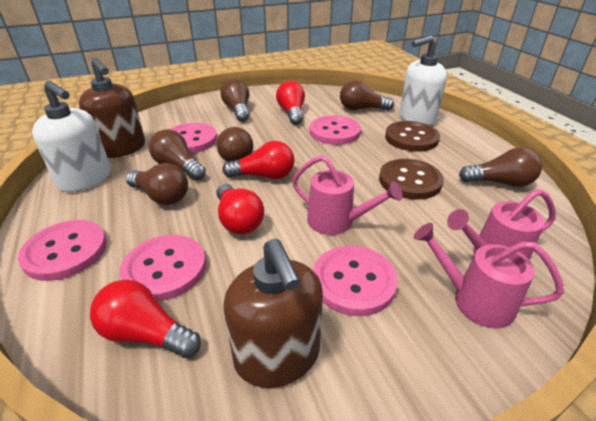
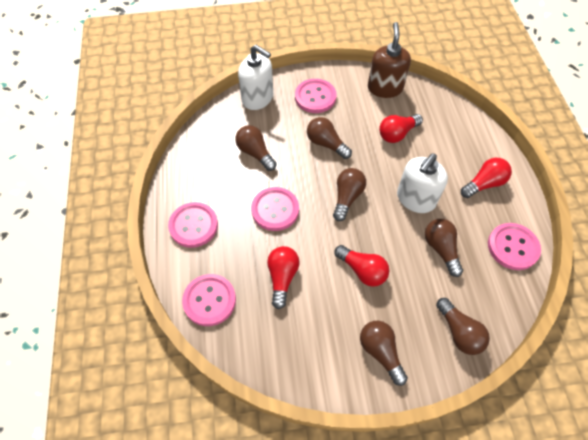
brown button: 2 -> 0
brown soap dispenser: 2 -> 1
pink watering can: 3 -> 0

